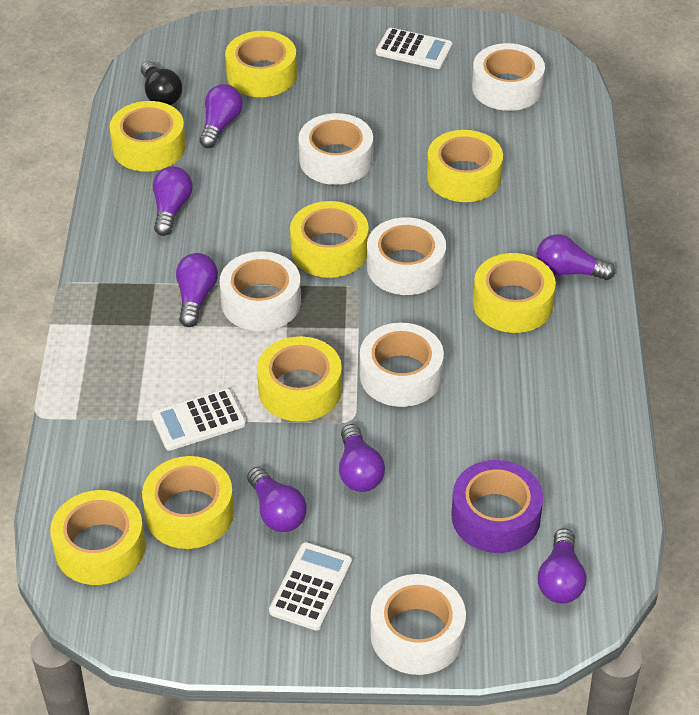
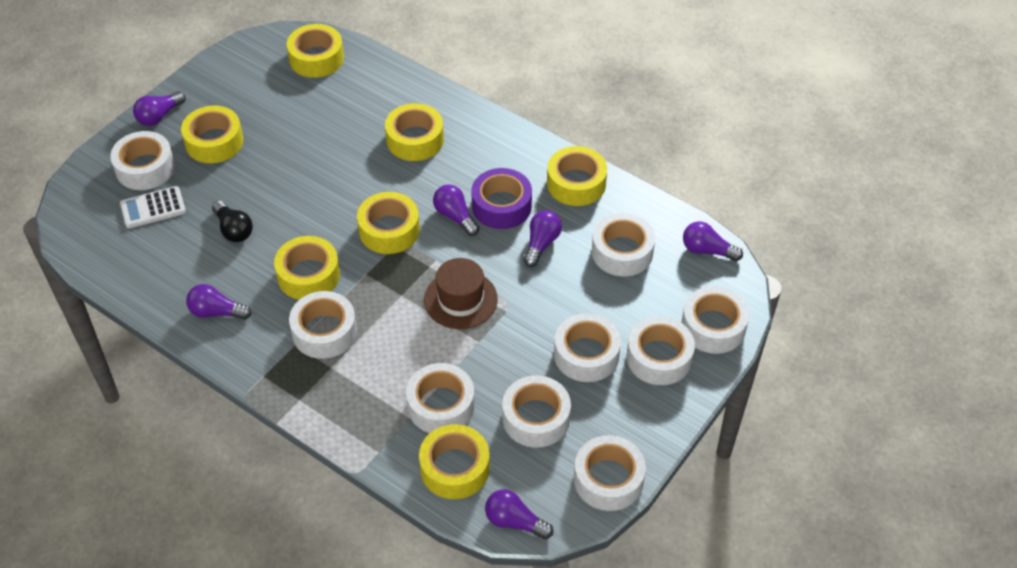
brown hat: 0 -> 1
purple light bulb: 7 -> 6
white calculator: 3 -> 1
white tape: 6 -> 9
yellow tape: 8 -> 7

